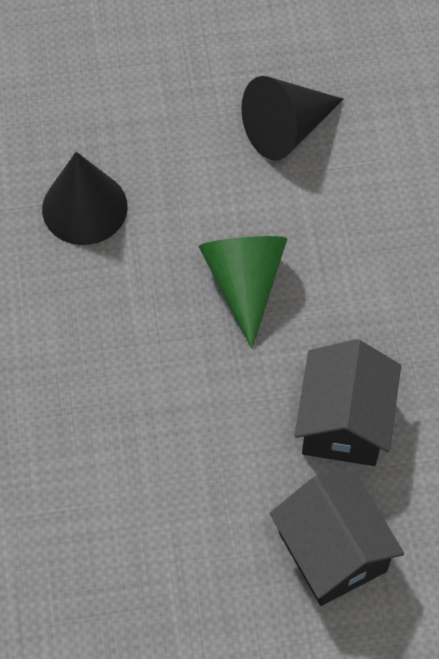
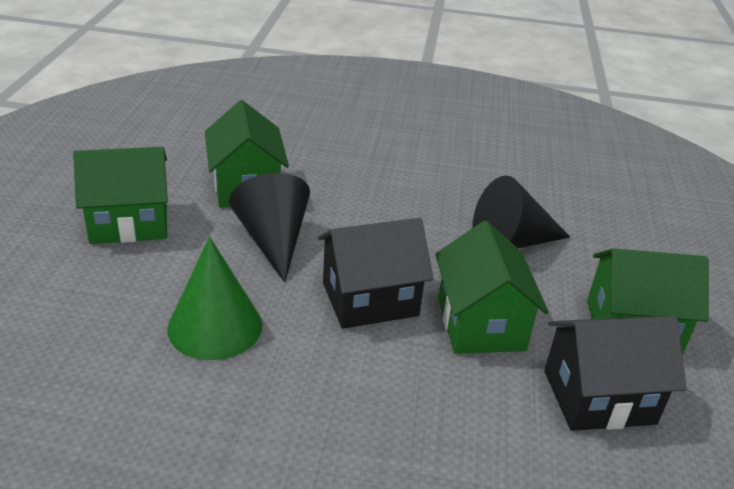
green house: 0 -> 4

